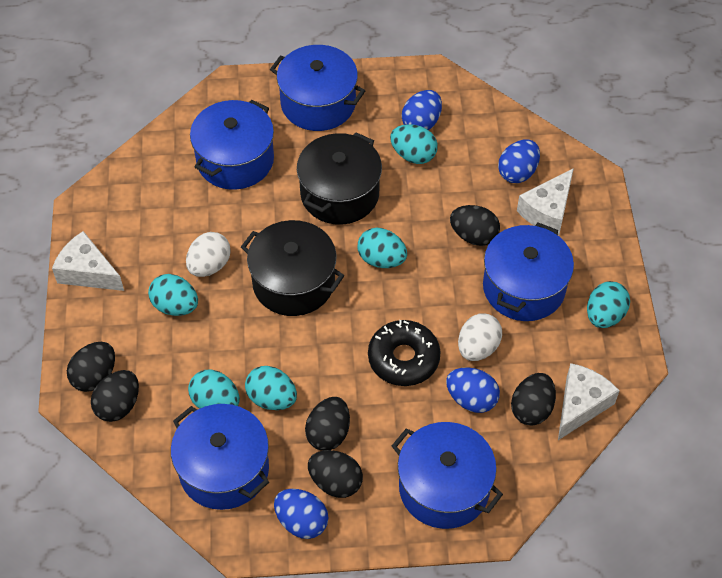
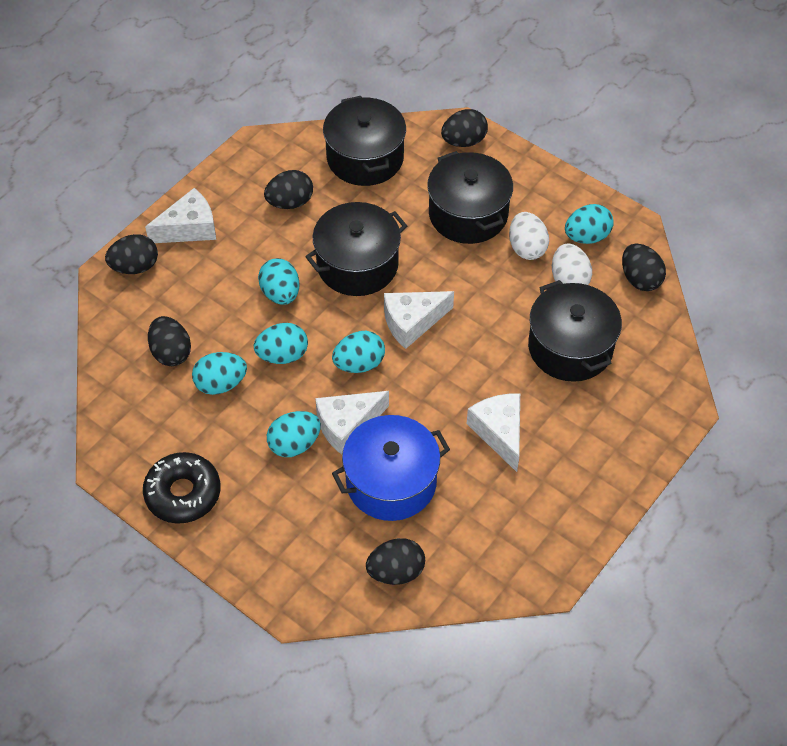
black pot: 2 -> 4
blue egg: 4 -> 0
blue pot: 5 -> 1
white cheese: 3 -> 4

